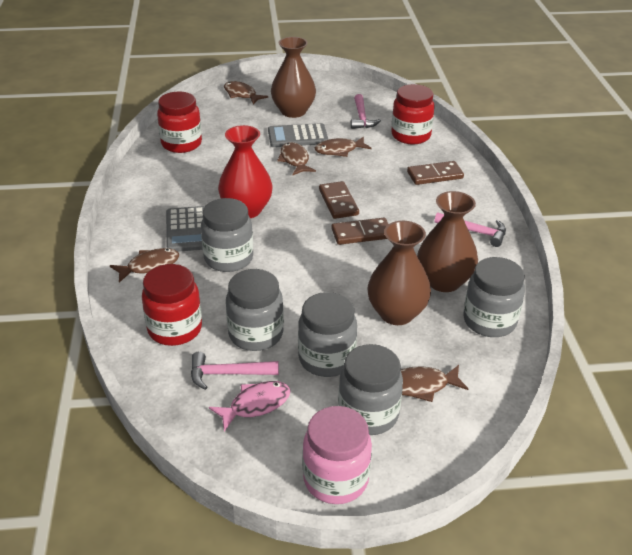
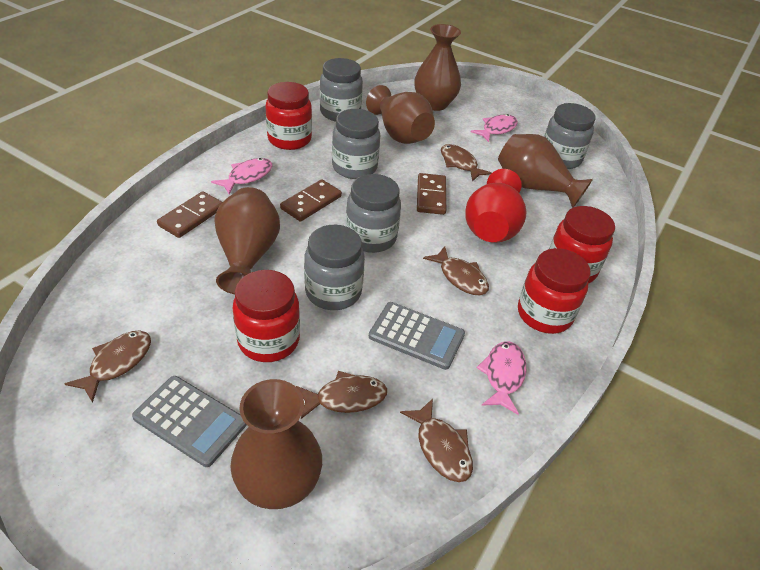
brown vase: 3 -> 5
pink fish: 1 -> 3
pink hammer: 3 -> 0
pink jar: 1 -> 0
red jar: 3 -> 4

